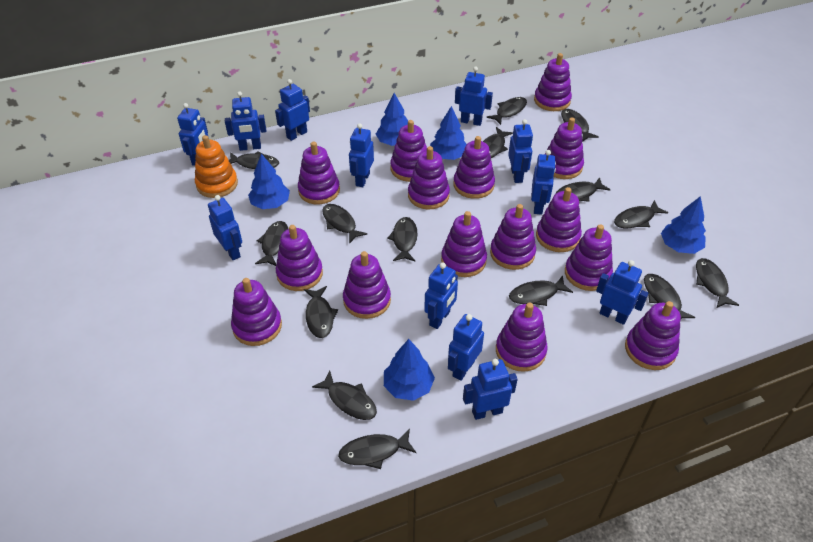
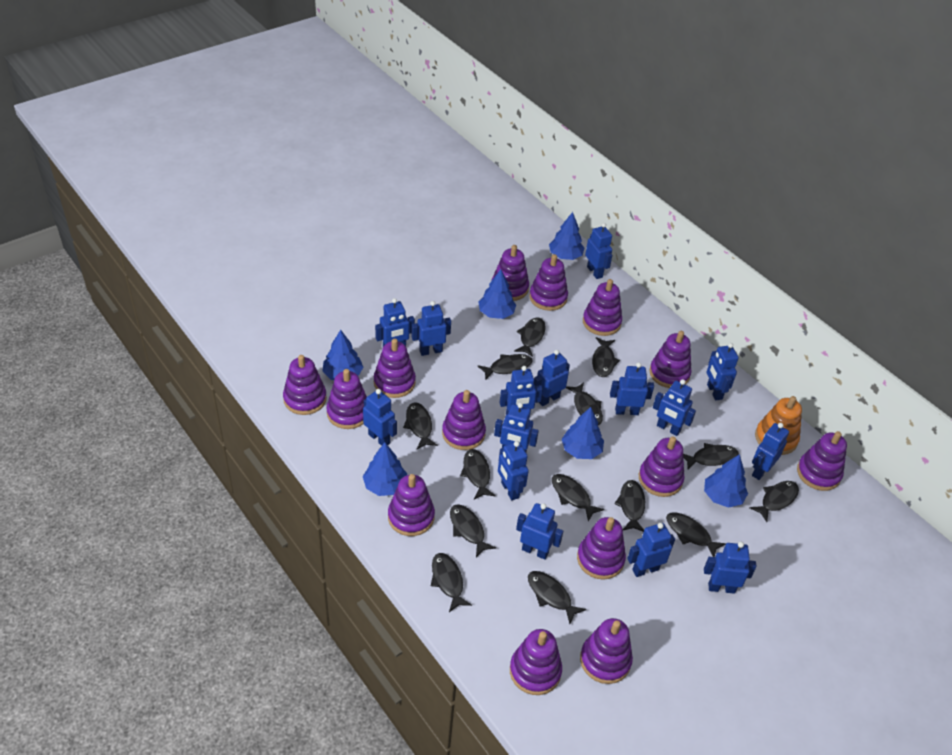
black fish: 15 -> 14
blue robot: 12 -> 15
blue tree: 5 -> 6
purple stacking toy: 15 -> 14

